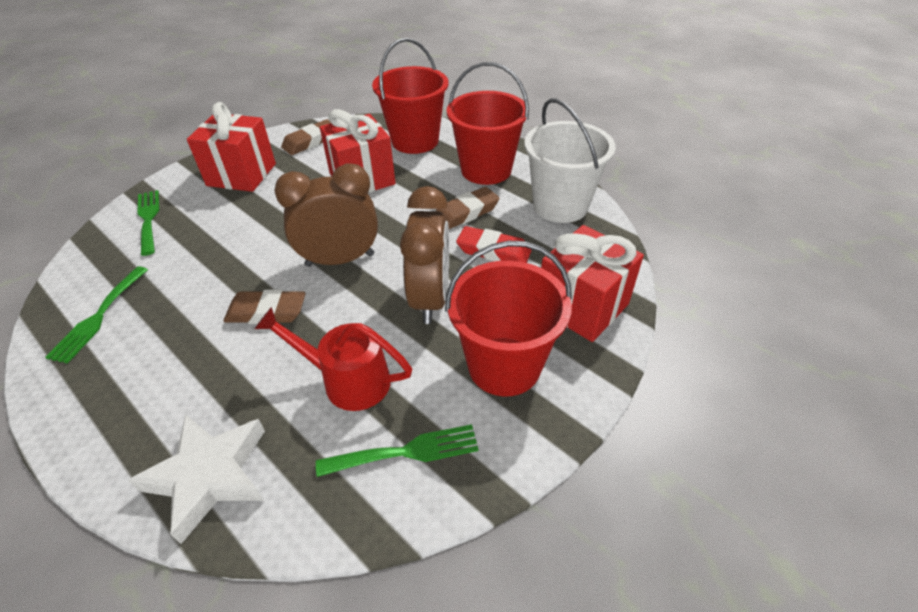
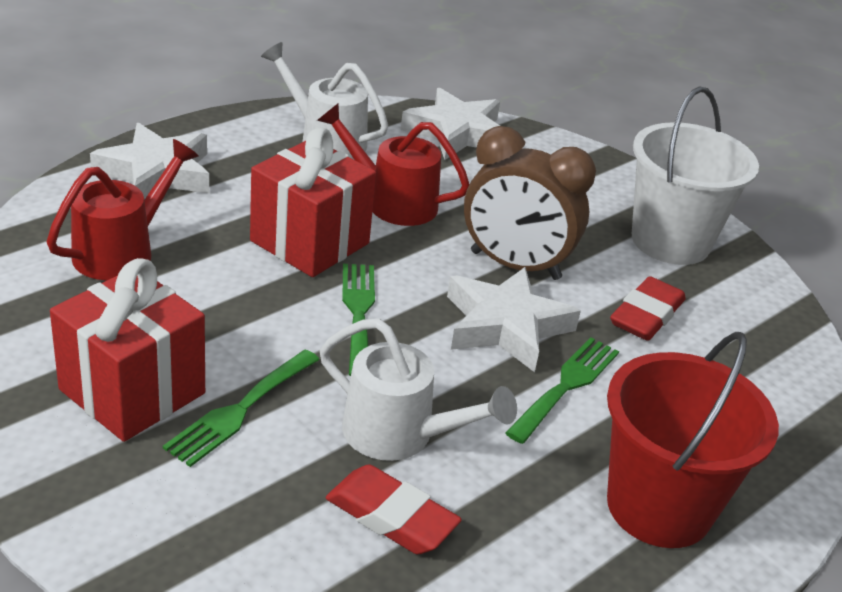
brown clock: 2 -> 1
brown eraser: 3 -> 0
red bucket: 3 -> 1
red eraser: 1 -> 2
red gift: 3 -> 2
red watering can: 1 -> 2
white star: 1 -> 3
white watering can: 0 -> 2

